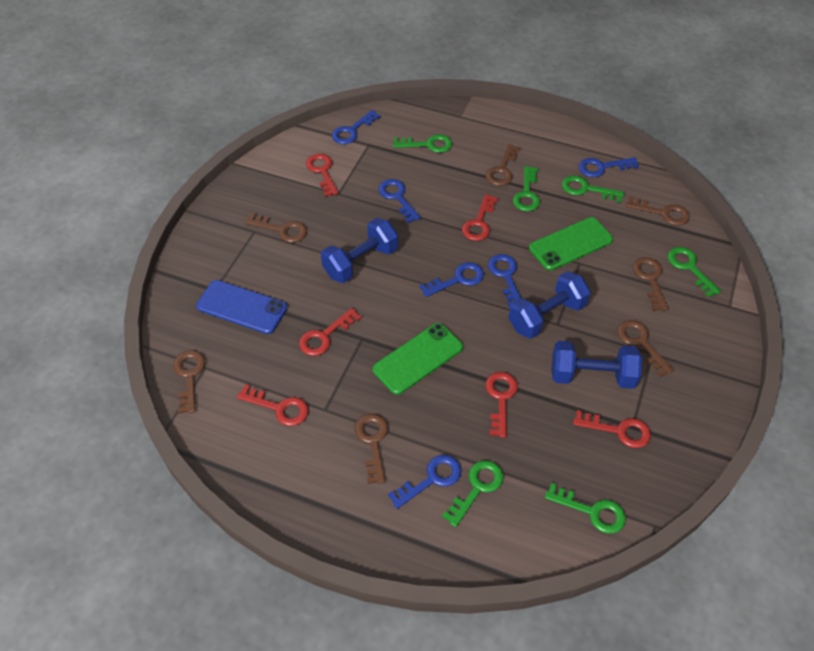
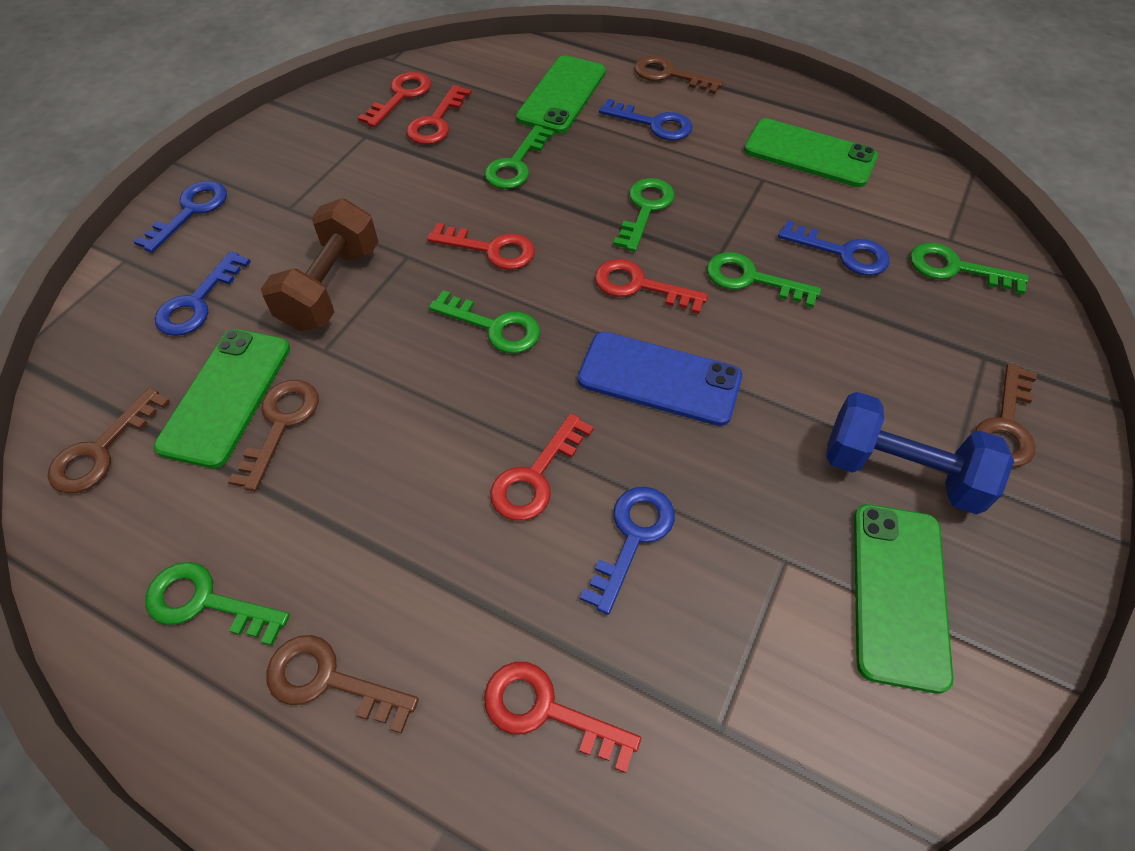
blue dumbbell: 3 -> 1
blue key: 6 -> 5
brown dumbbell: 0 -> 1
brown key: 7 -> 5
green phone: 2 -> 4

